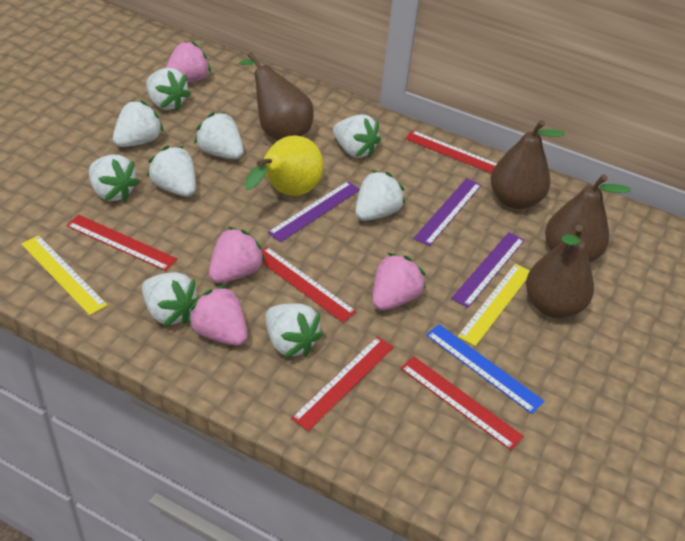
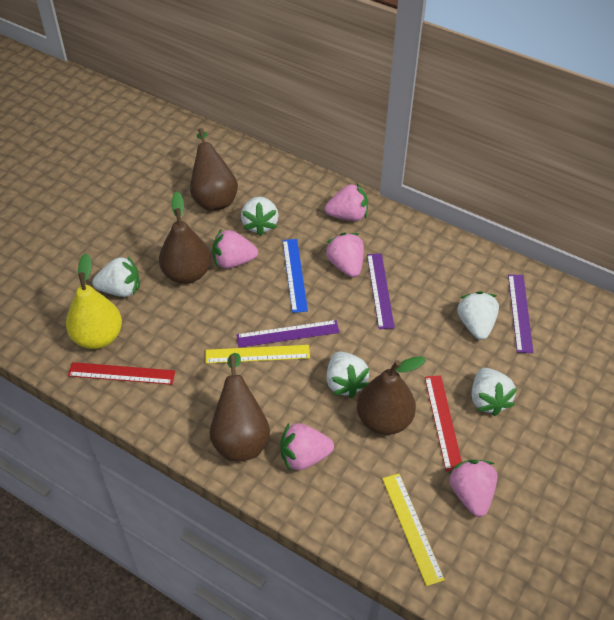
pink strawberry: 4 -> 5
red ruler: 5 -> 2
white strawberry: 9 -> 5

